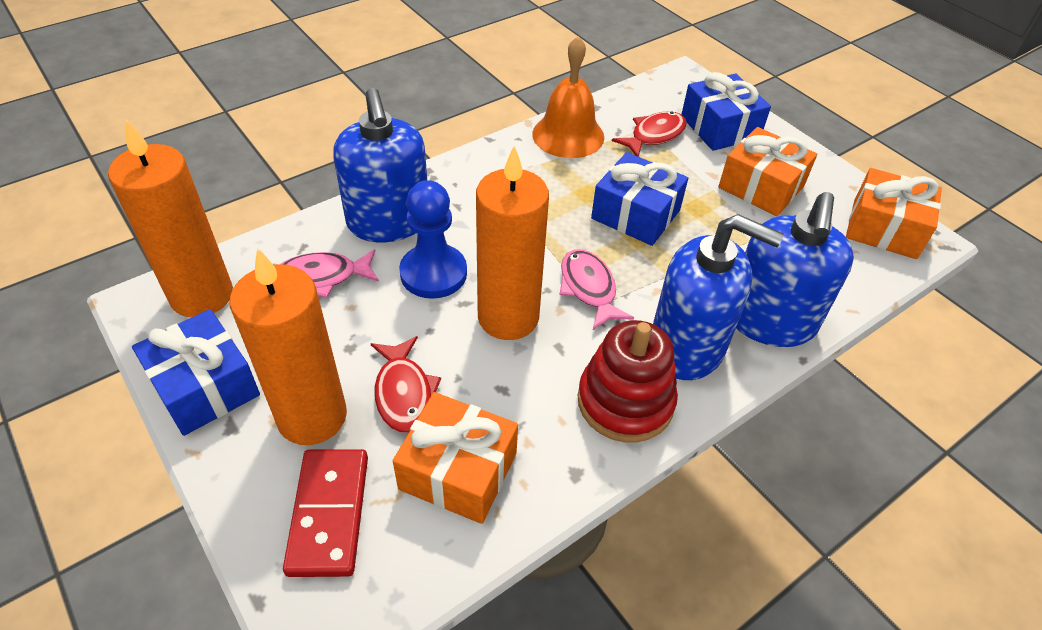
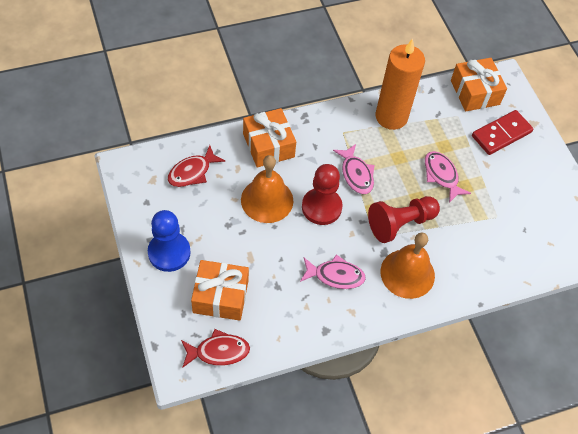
blue gift: 3 -> 0
blue soap dispenser: 3 -> 0
orange bell: 1 -> 2
orange candle: 3 -> 1
pink fish: 2 -> 3
red pawn: 0 -> 2
red stacking toy: 1 -> 0

